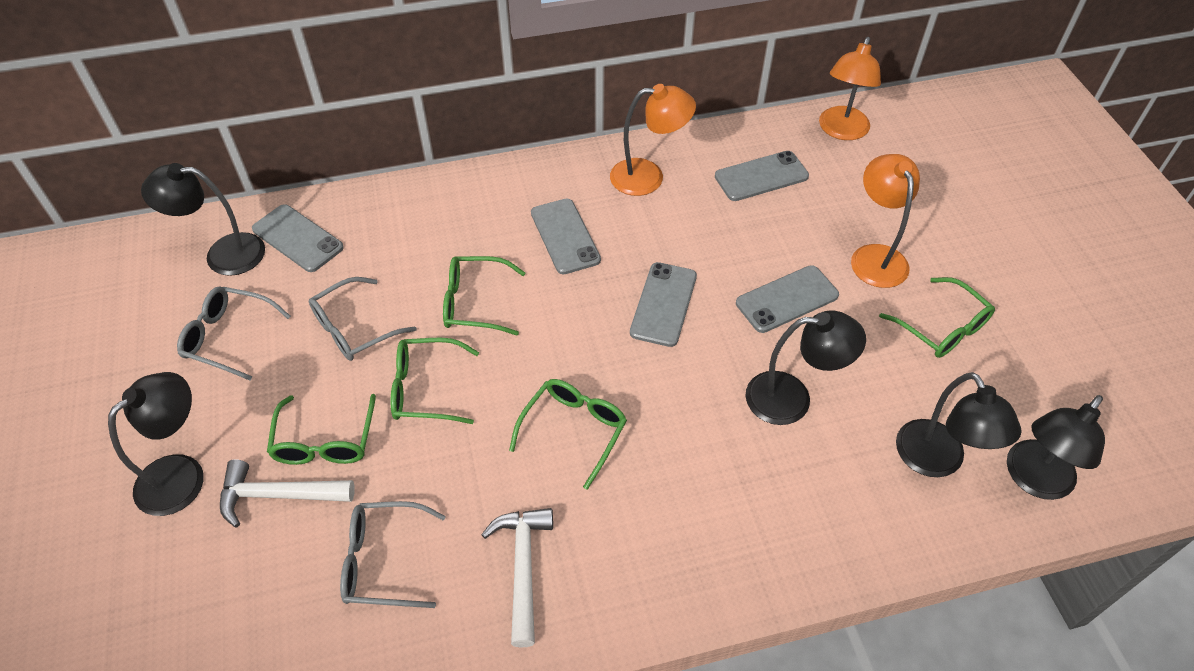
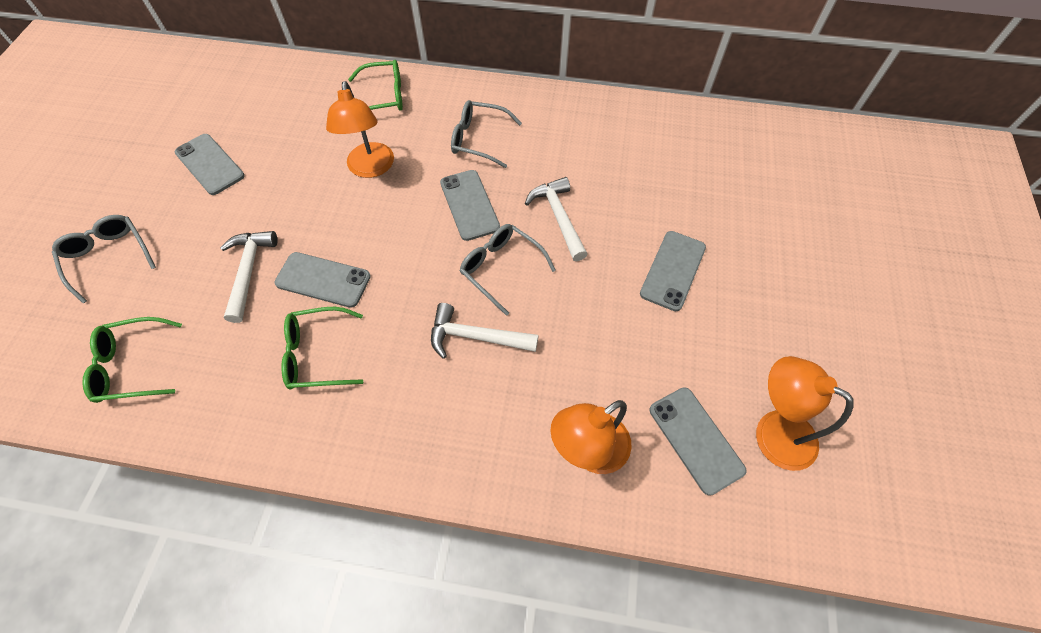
black lamp: 5 -> 0
green glasses: 5 -> 3
white hammer: 2 -> 3

